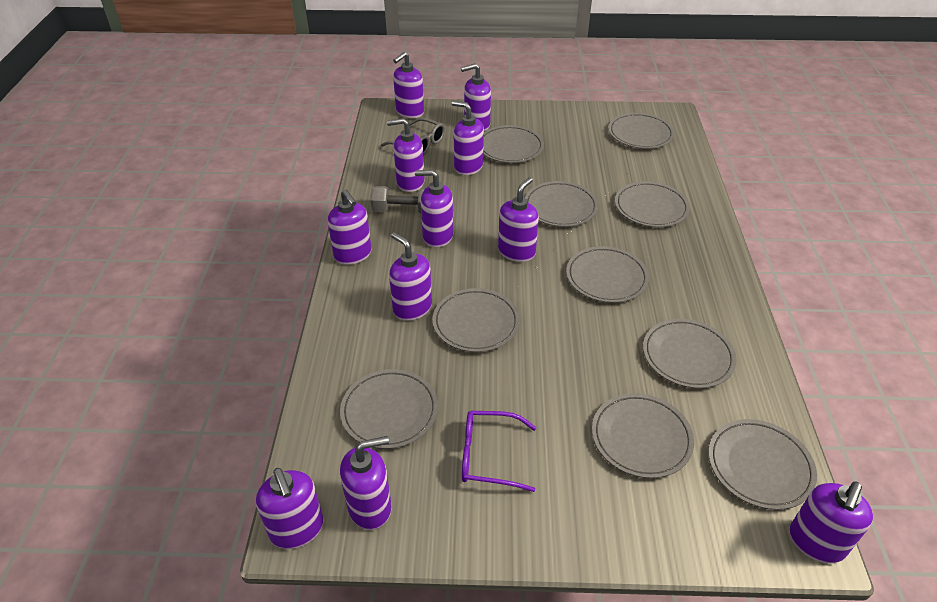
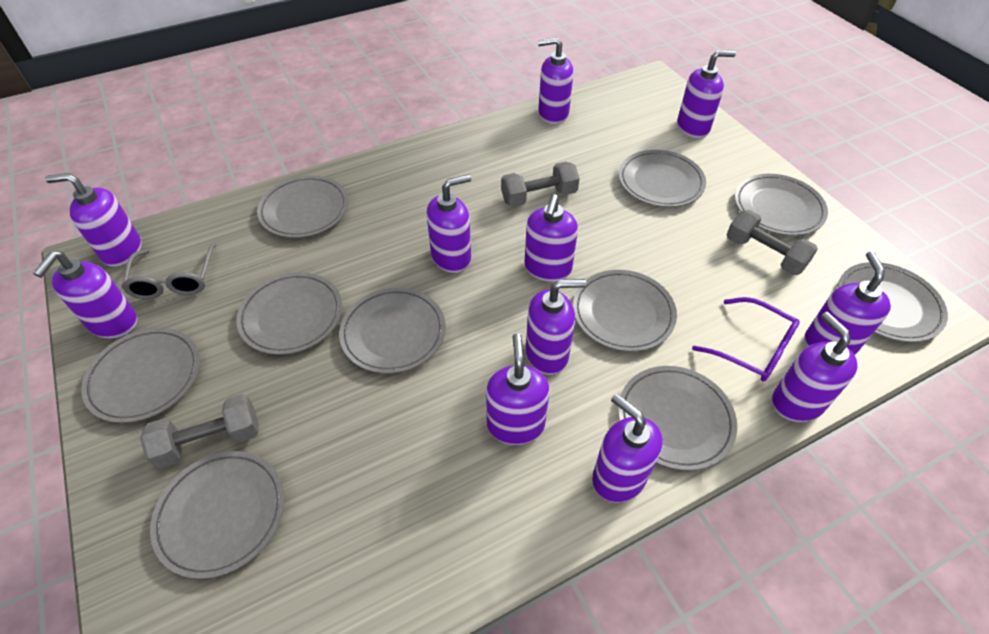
grey dumbbell: 1 -> 3

